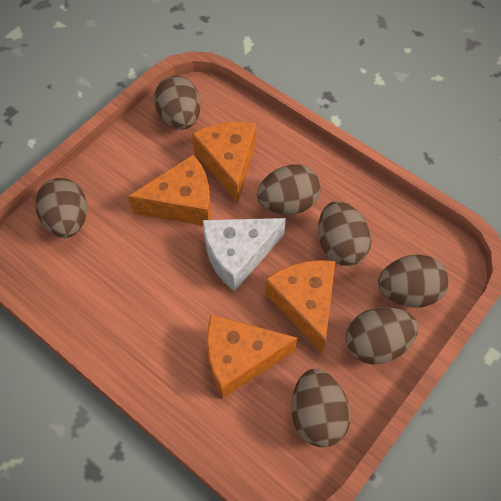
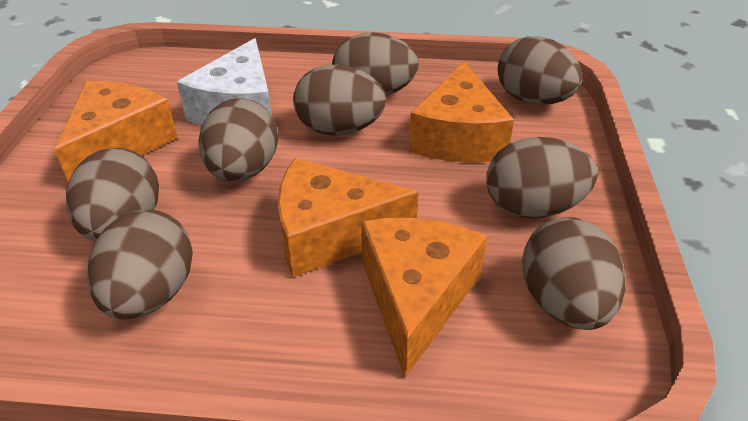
brown egg: 7 -> 8

